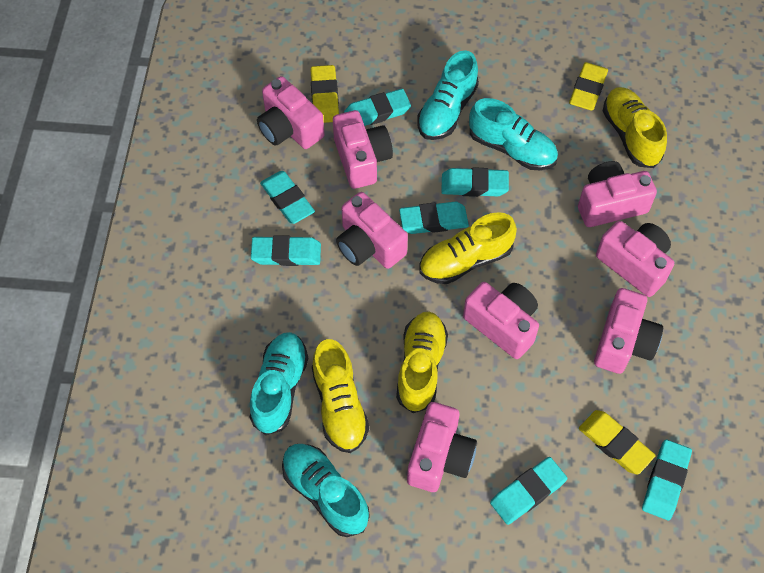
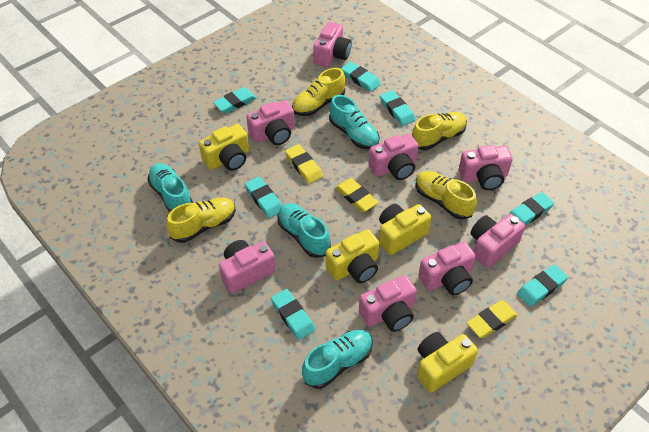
yellow camera: 0 -> 4

